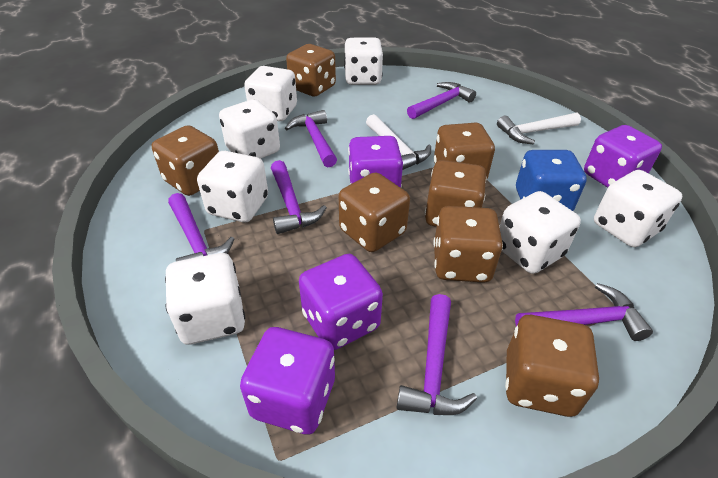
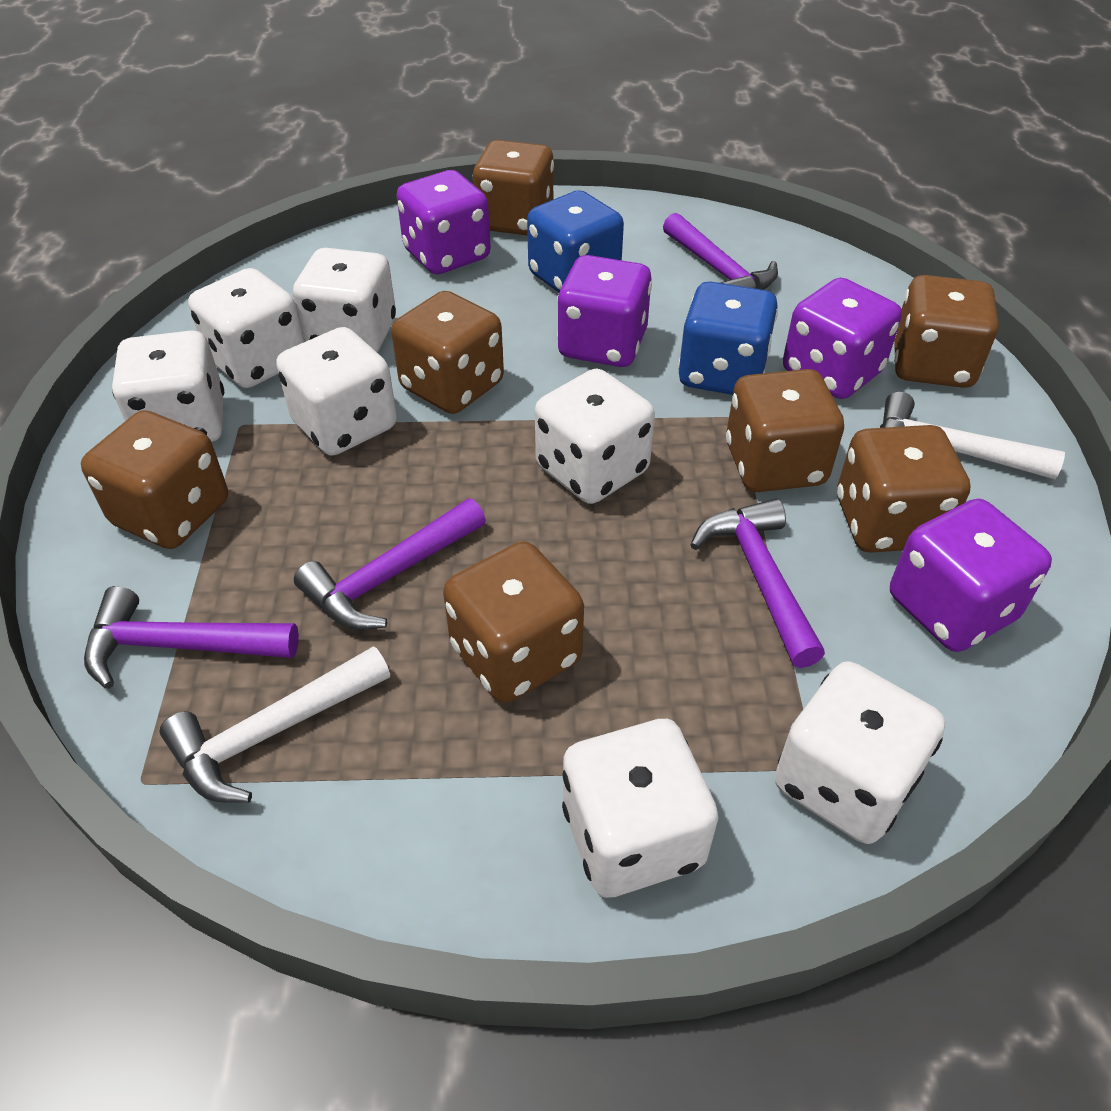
blue dice: 1 -> 2
purple hammer: 6 -> 4

